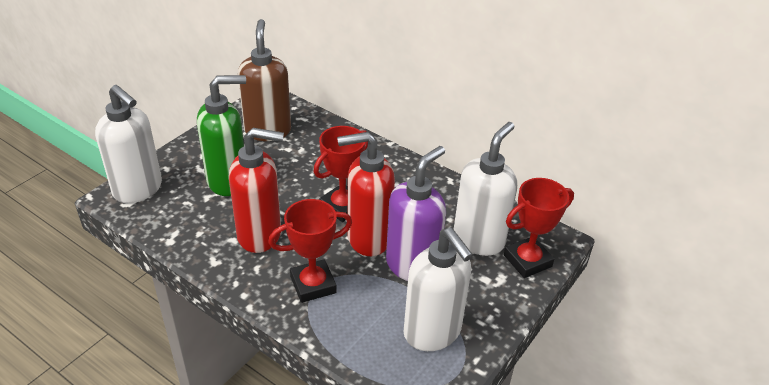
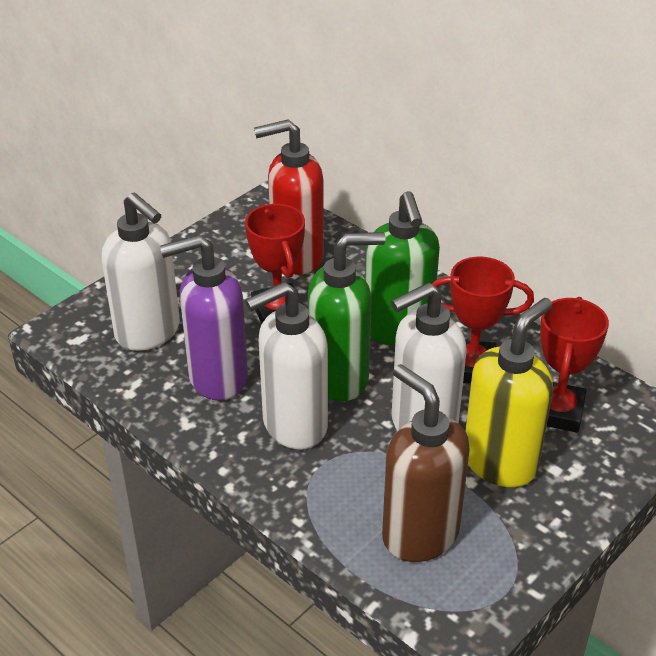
green soap dispenser: 1 -> 2
red soap dispenser: 2 -> 1
yellow soap dispenser: 0 -> 1

